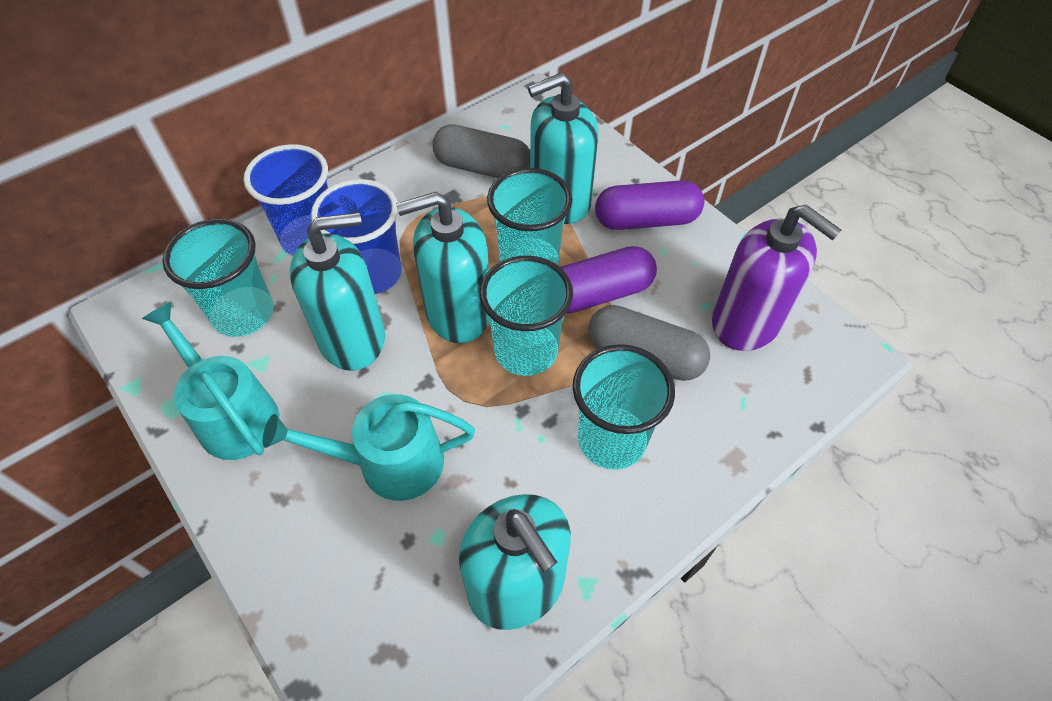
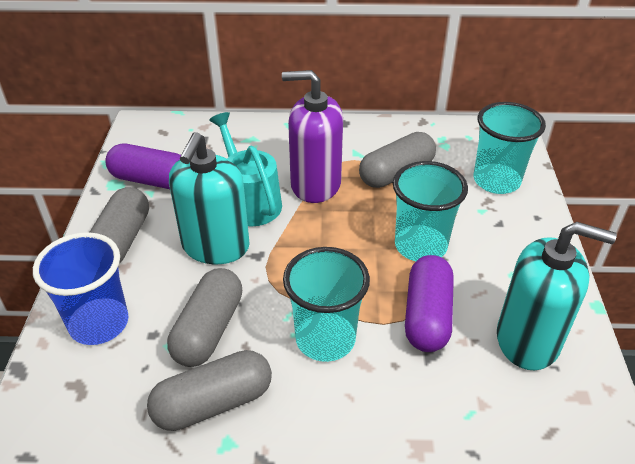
blue cup: 2 -> 1
grey capsule: 2 -> 4
turquoise cup: 4 -> 3
turquoise soap dispenser: 4 -> 2
turquoise watering can: 2 -> 1

